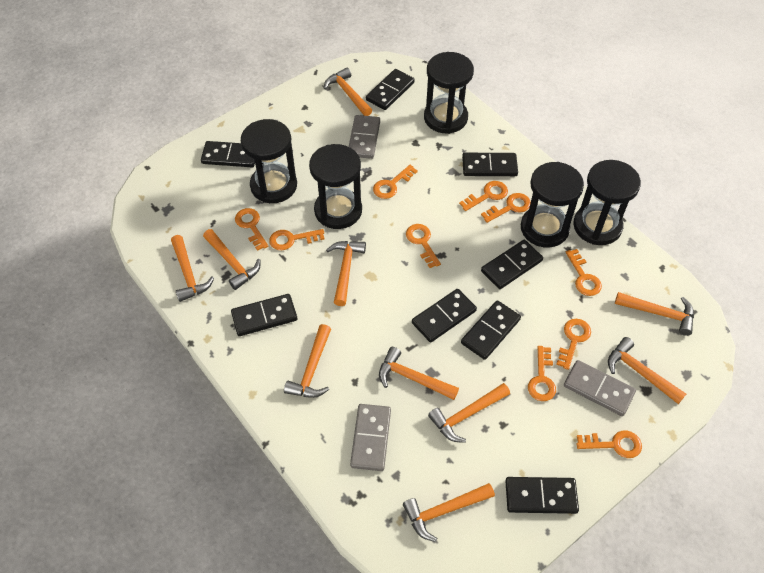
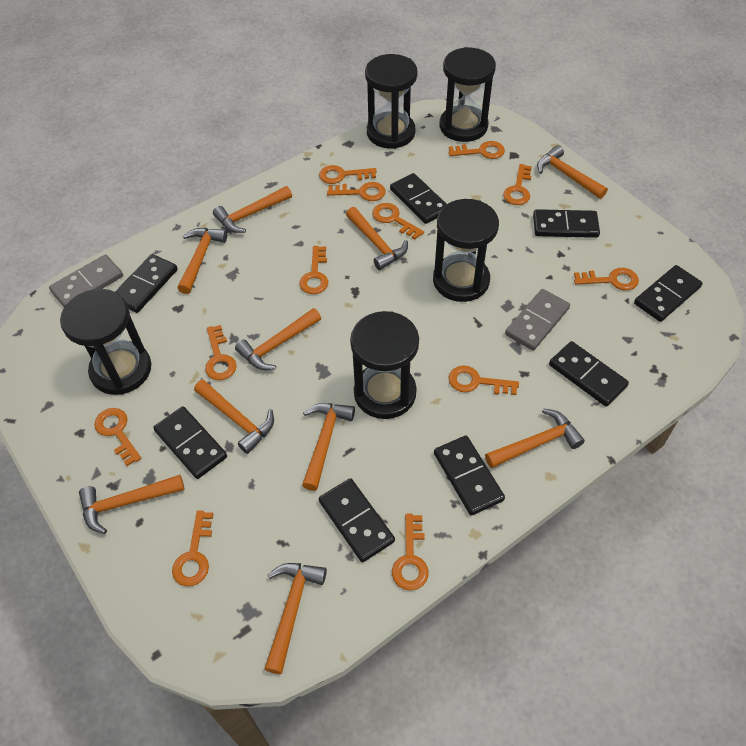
grey domino: 3 -> 2
orange key: 10 -> 12

